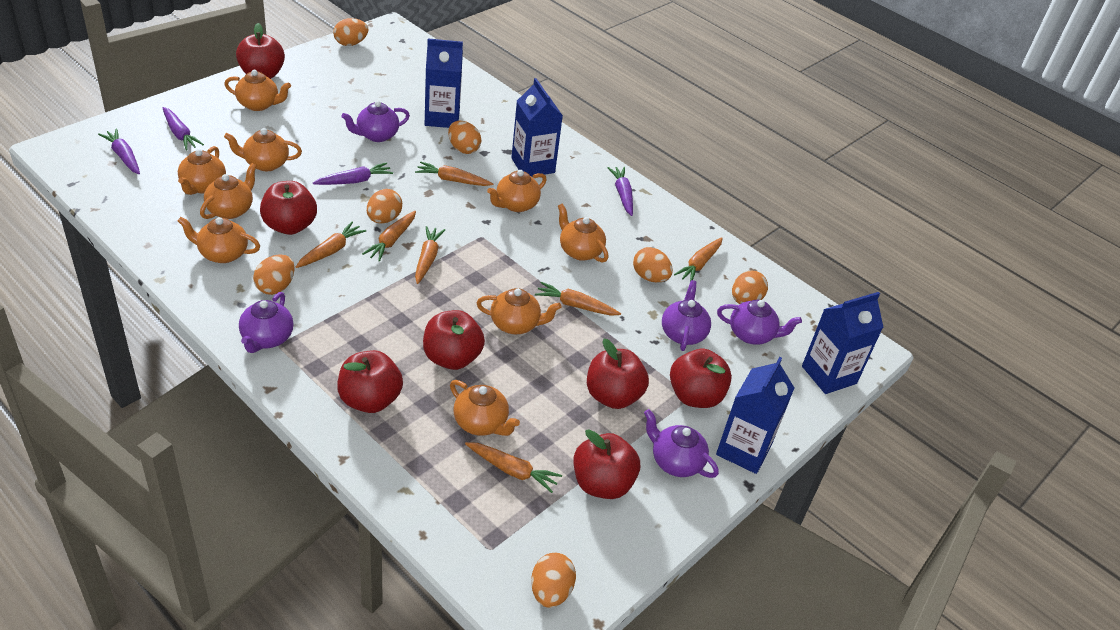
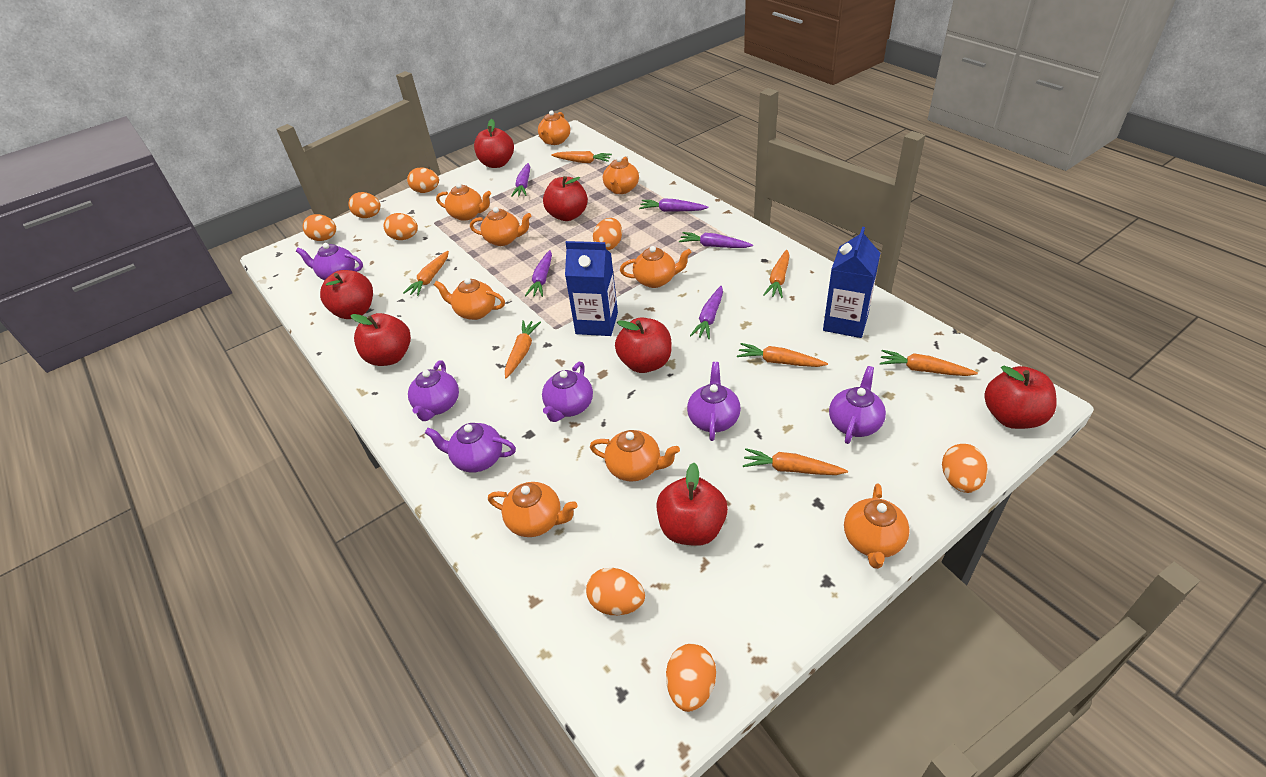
blue carton: 4 -> 2
orange egg: 7 -> 8
purple carrot: 4 -> 5
purple teapot: 5 -> 6

